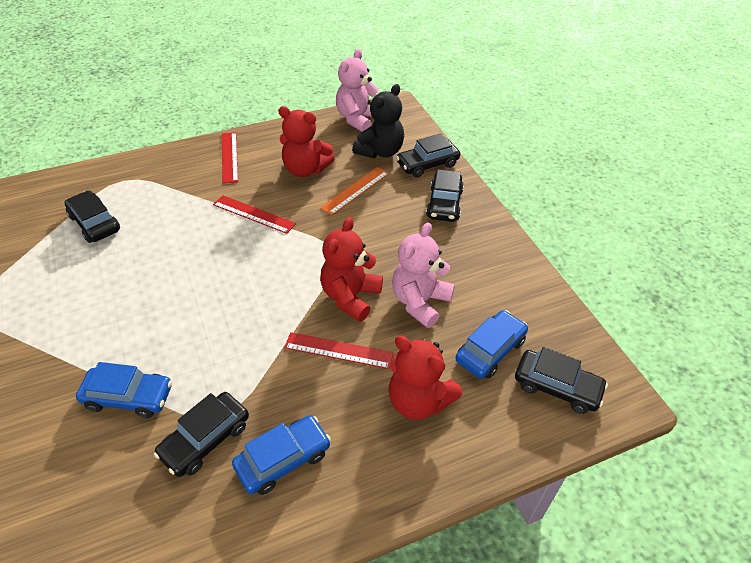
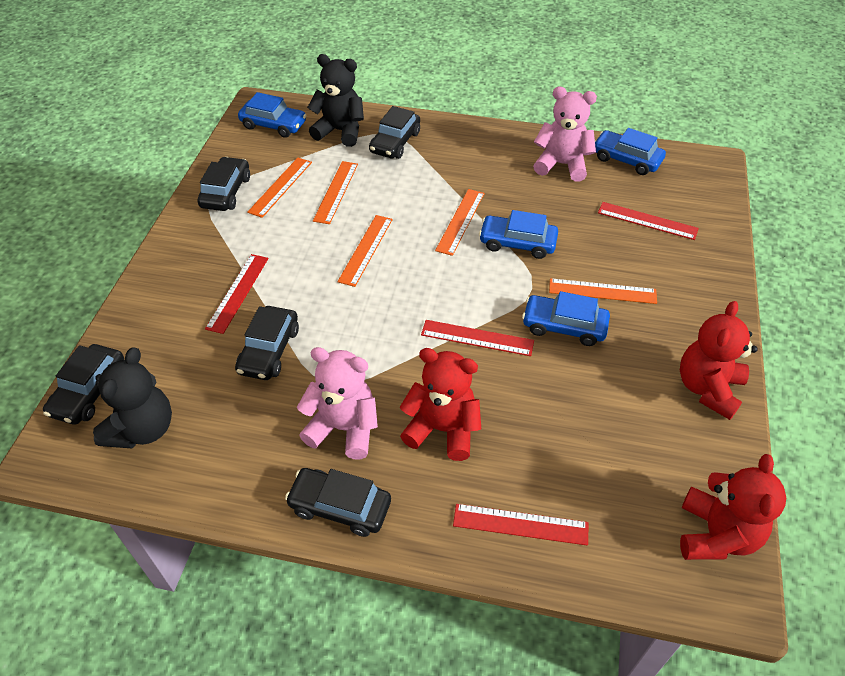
black teddy bear: 1 -> 2
blue car: 3 -> 4
orange ruler: 1 -> 5
red ruler: 3 -> 4

